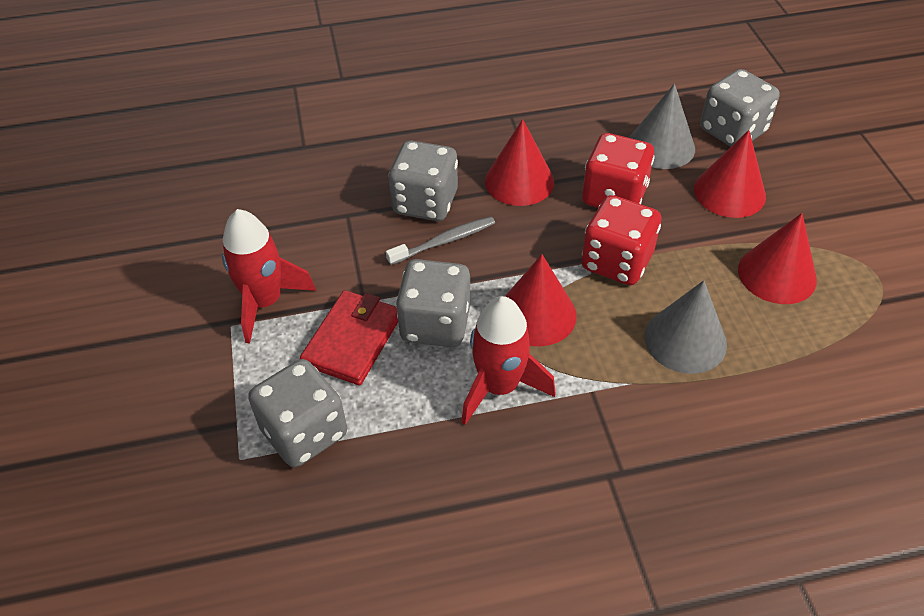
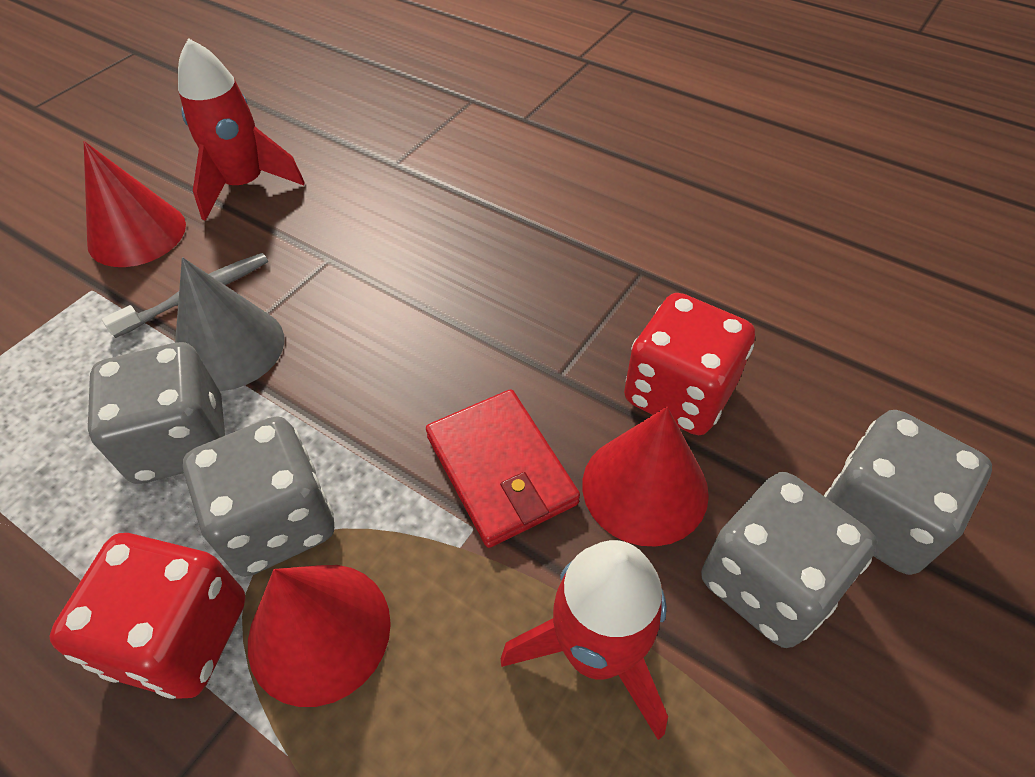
grey cone: 2 -> 1
red cone: 4 -> 3

